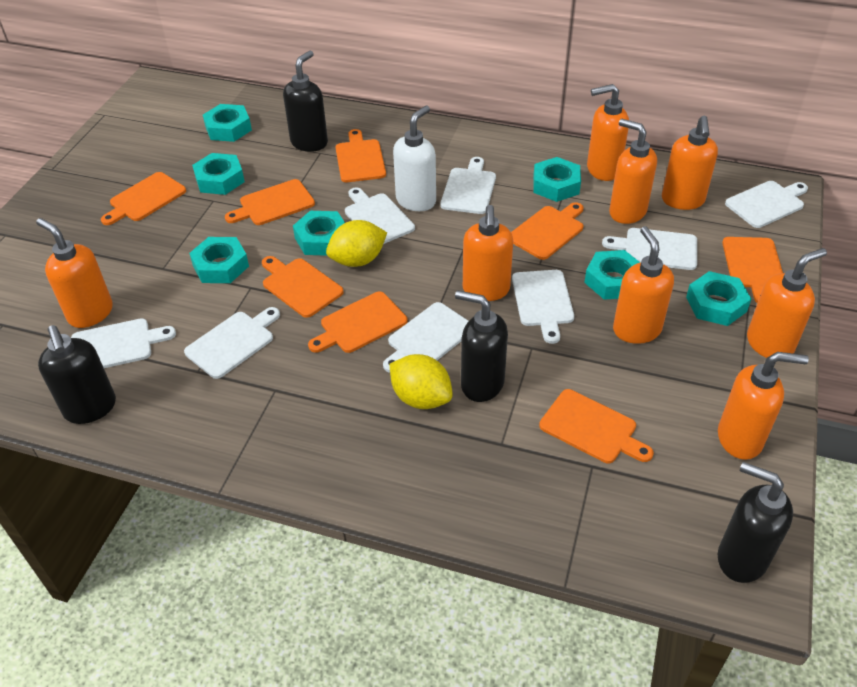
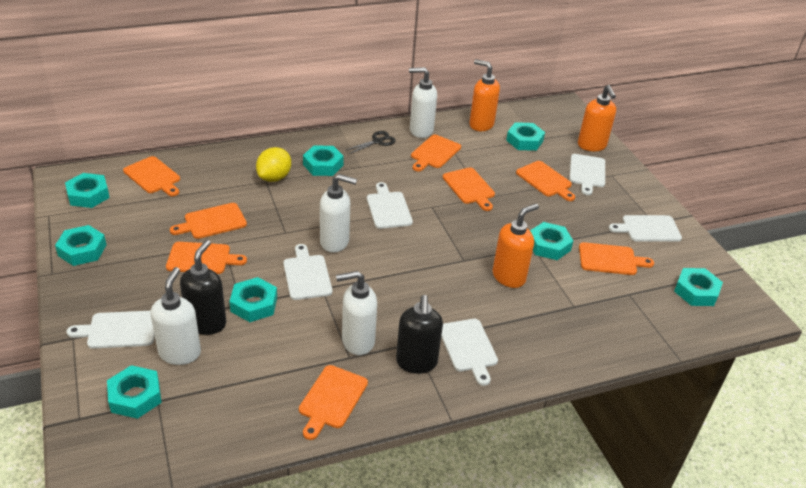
black scissors: 0 -> 1
black soap dispenser: 4 -> 2
orange soap dispenser: 8 -> 3
turquoise nut: 7 -> 8
white cutting board: 8 -> 6
white soap dispenser: 1 -> 4
yellow lemon: 2 -> 1

